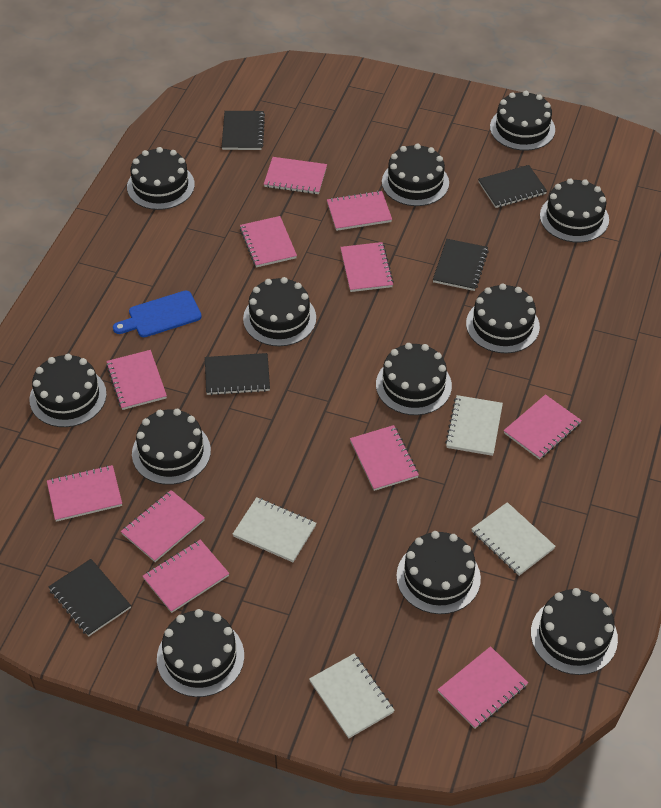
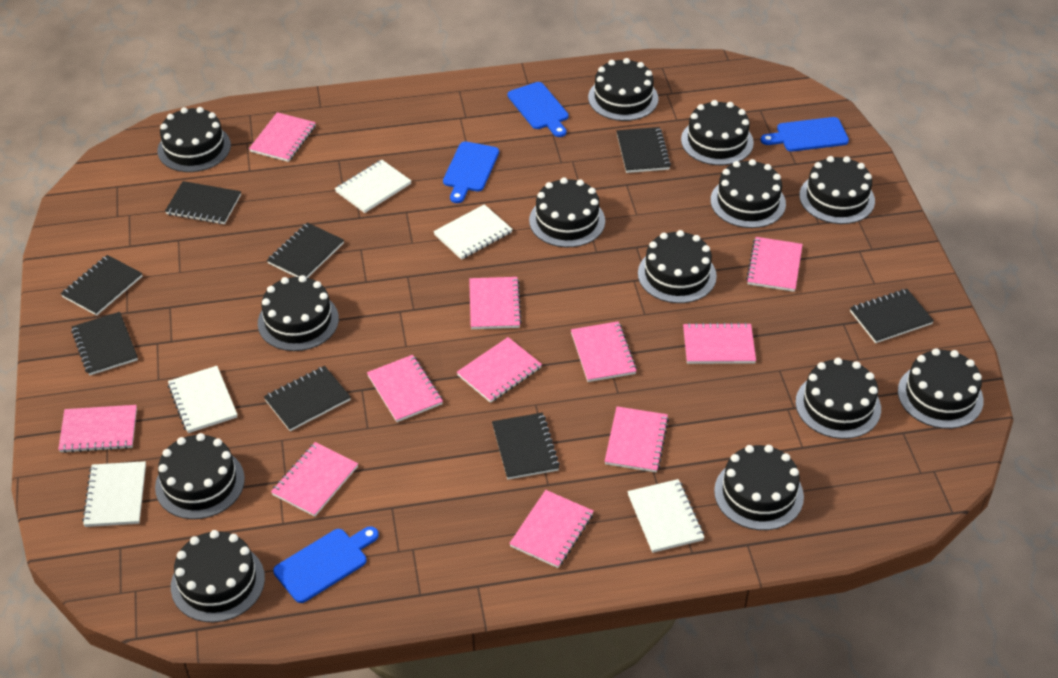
black cake: 12 -> 13
black notebook: 5 -> 8
blue cutting board: 1 -> 4
white notebook: 4 -> 5

